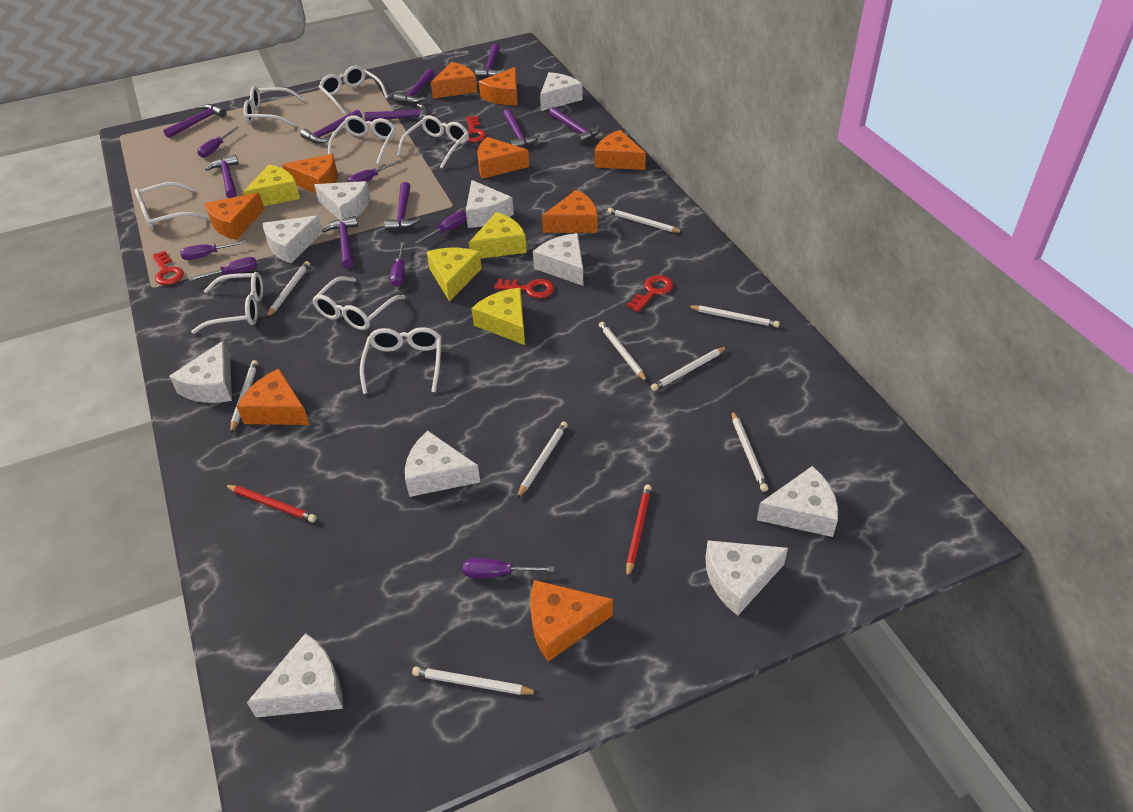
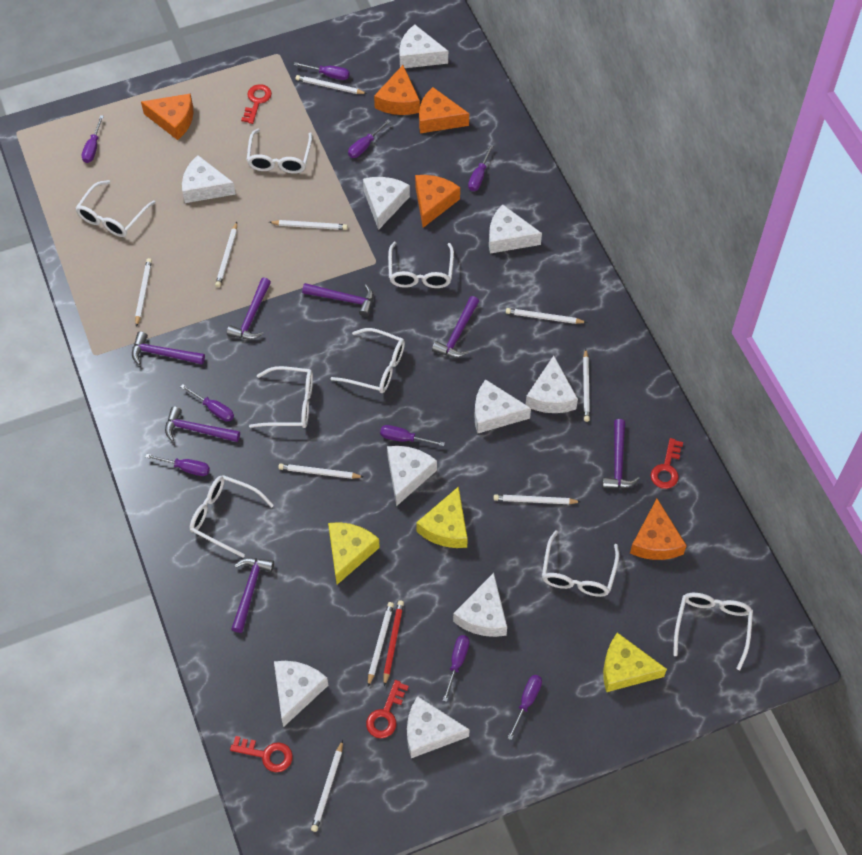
orange cheese: 9 -> 5
purple hammer: 10 -> 7
purple screwdriver: 7 -> 9
red pencil: 2 -> 1
white pencil: 9 -> 10
yellow cheese: 4 -> 3

